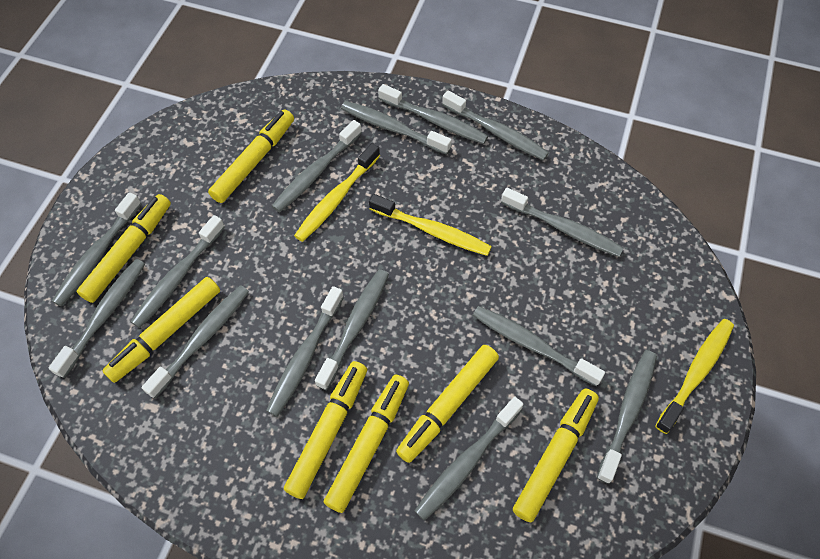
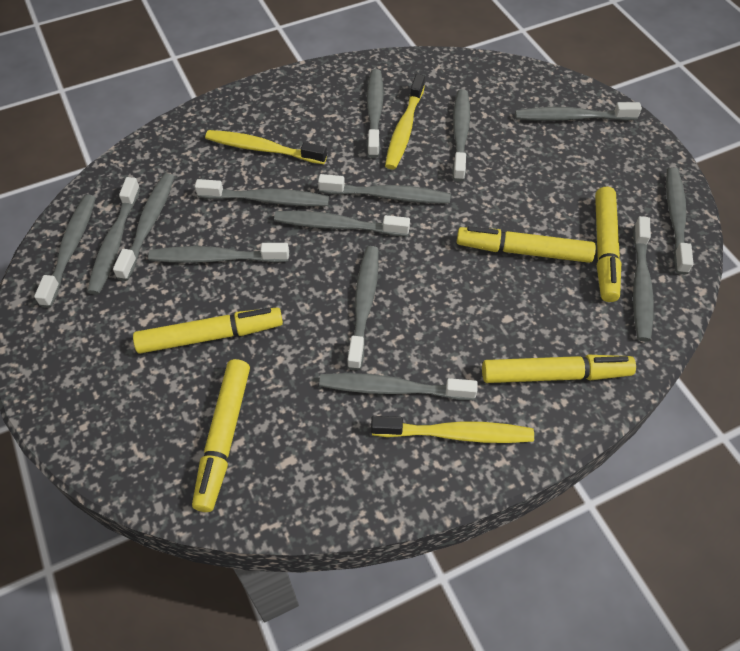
yellow marker: 7 -> 5

